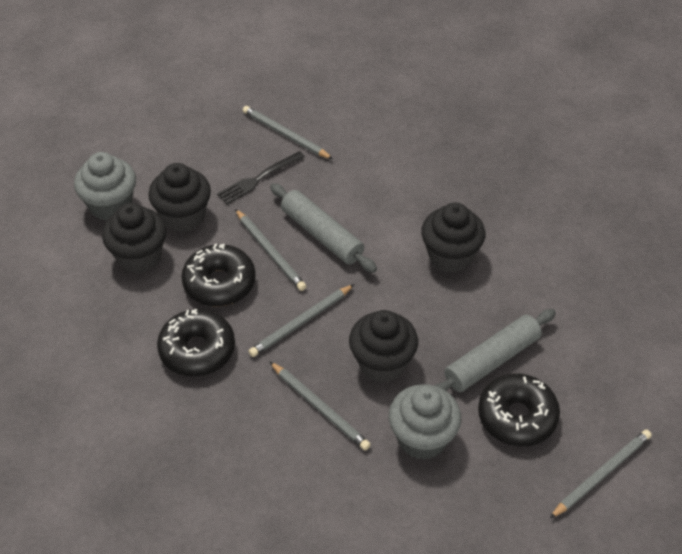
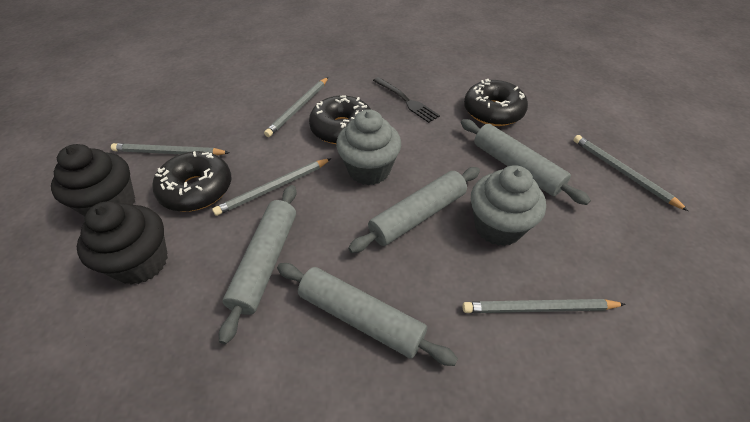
black cupcake: 4 -> 2
grey rolling pin: 2 -> 4

